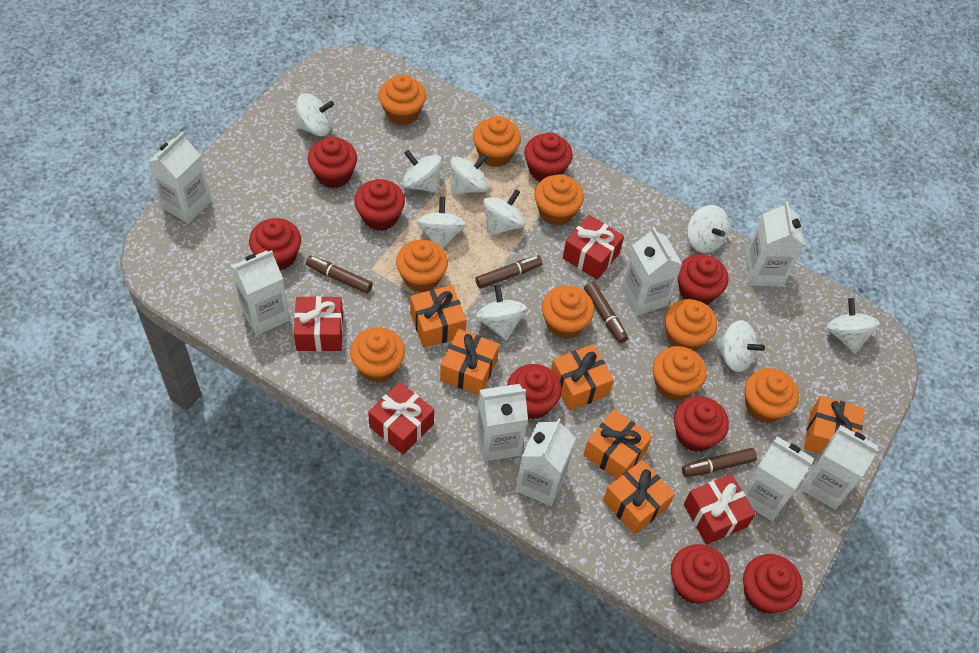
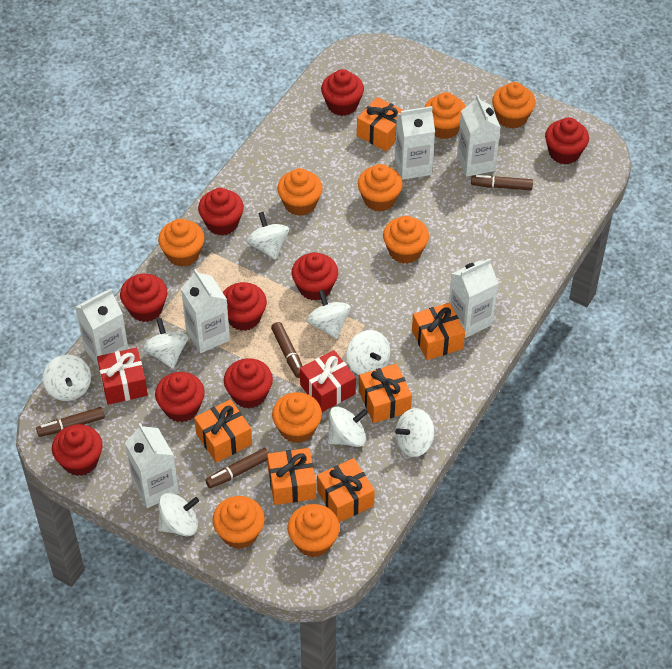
red gift: 4 -> 2
white carton: 8 -> 6
white spinning top: 9 -> 8

